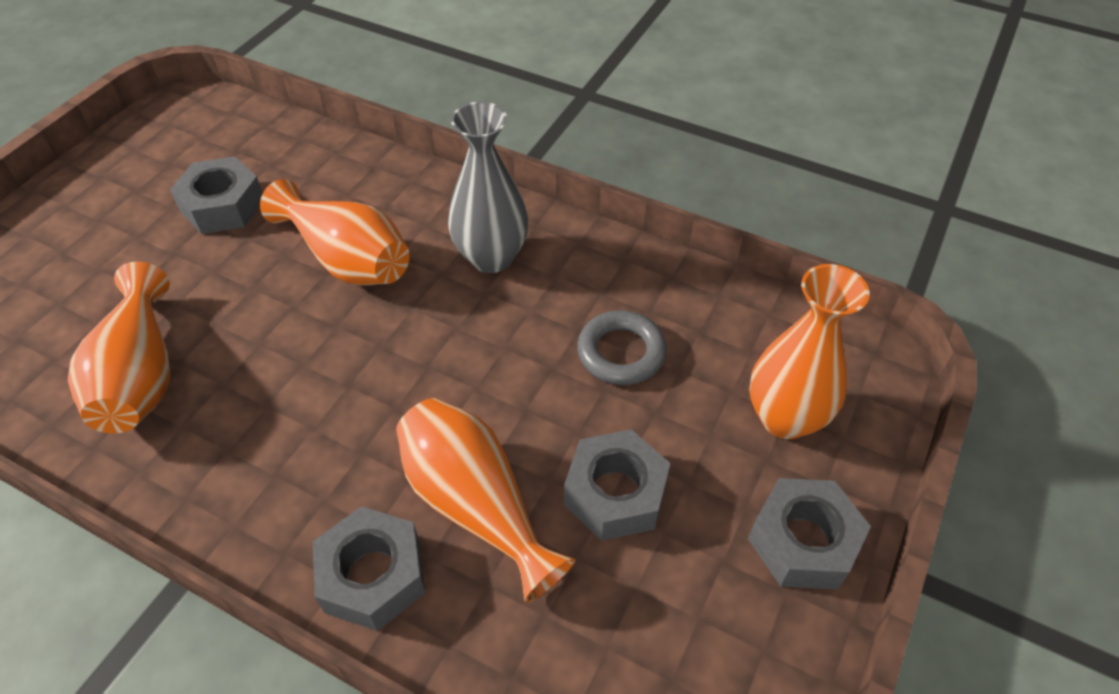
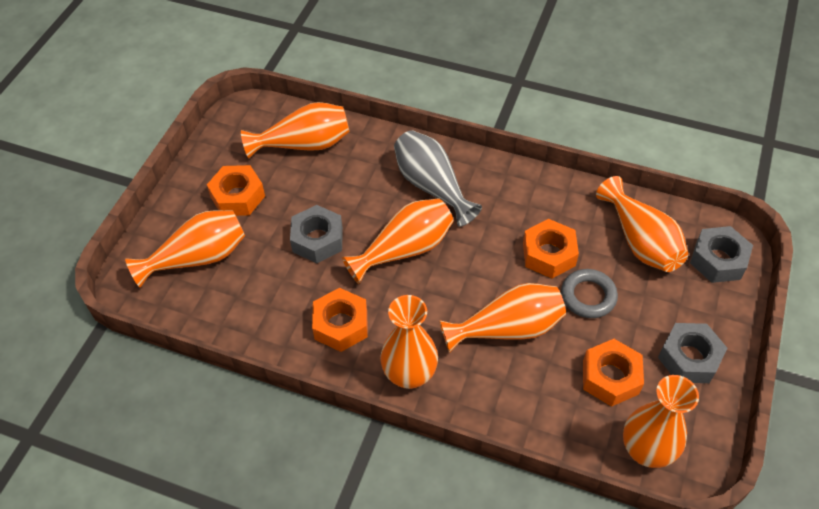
grey nut: 4 -> 3
orange nut: 0 -> 4
orange vase: 4 -> 7

